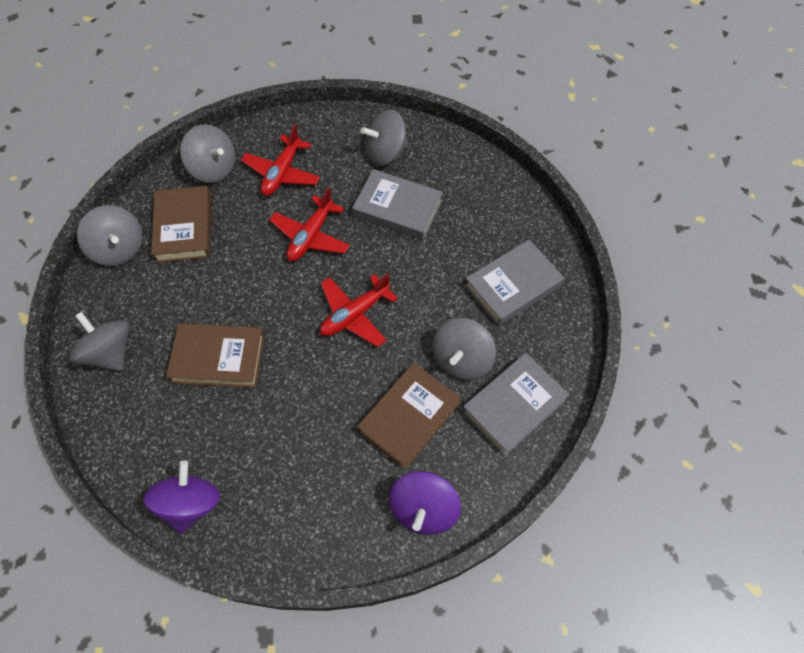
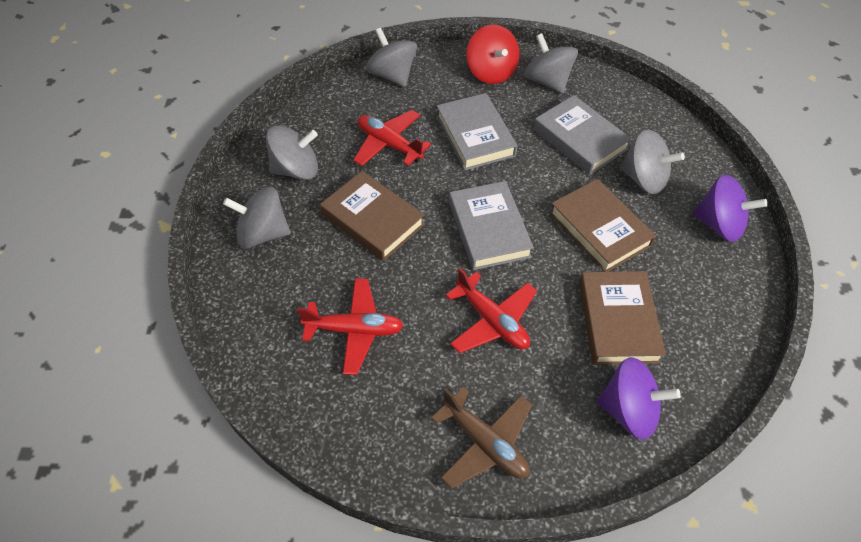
brown plane: 0 -> 1
red spinning top: 0 -> 1

